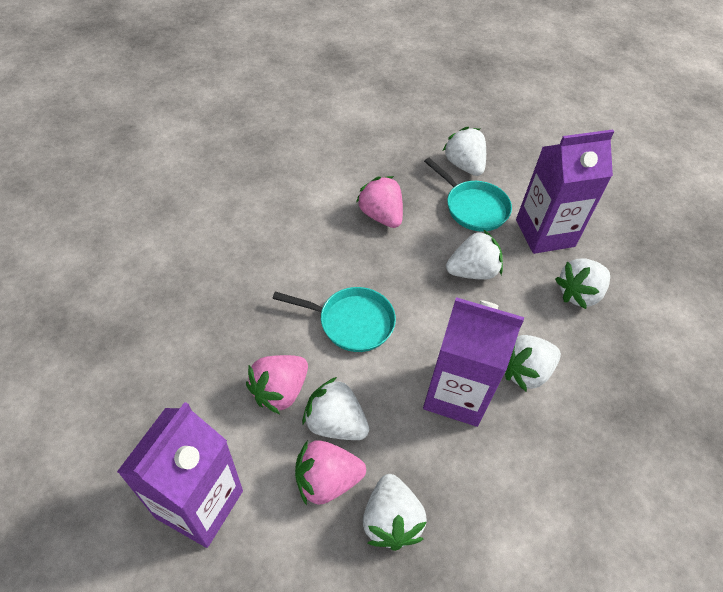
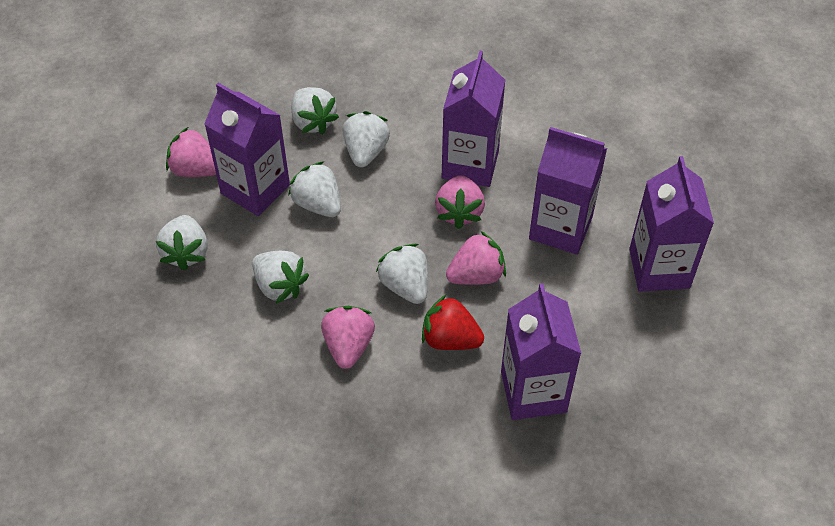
pink strawberry: 3 -> 4
purple carton: 3 -> 5
red strawberry: 0 -> 1
turquoise pan: 2 -> 0

